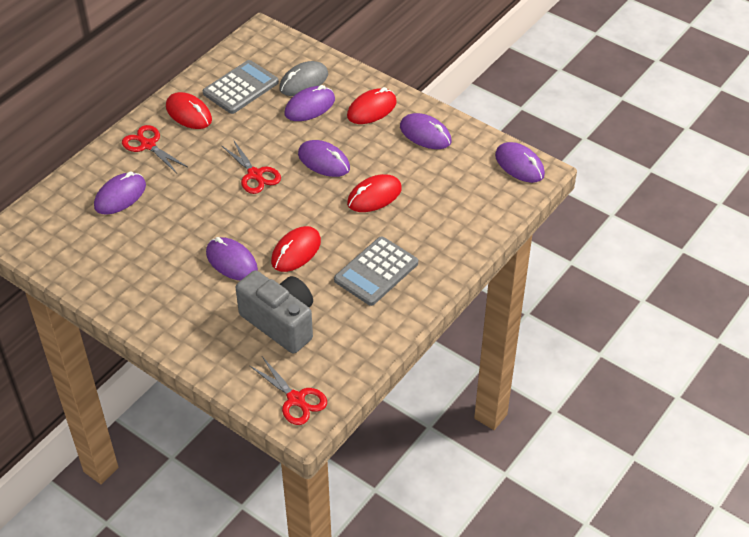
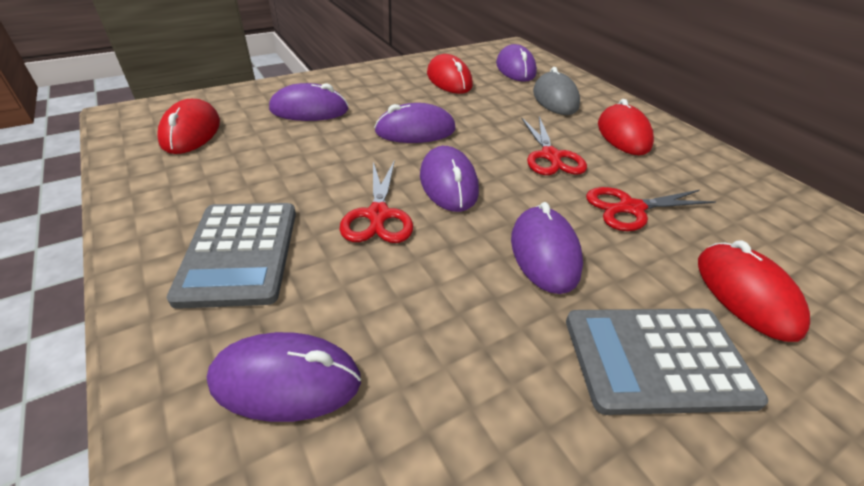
grey camera: 1 -> 0

